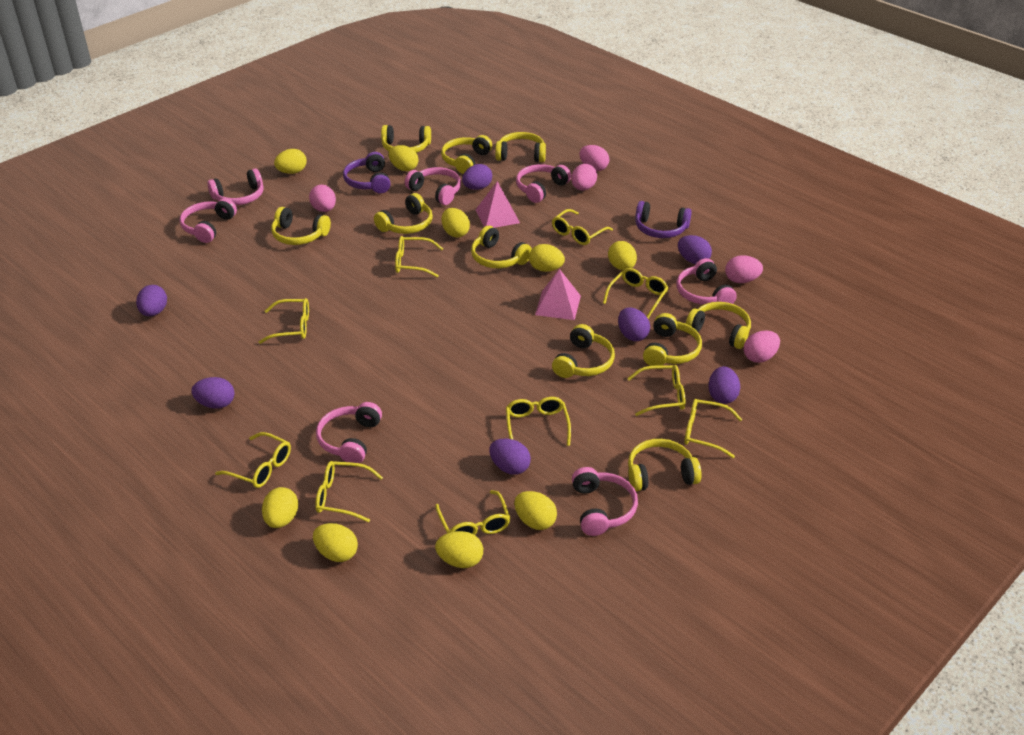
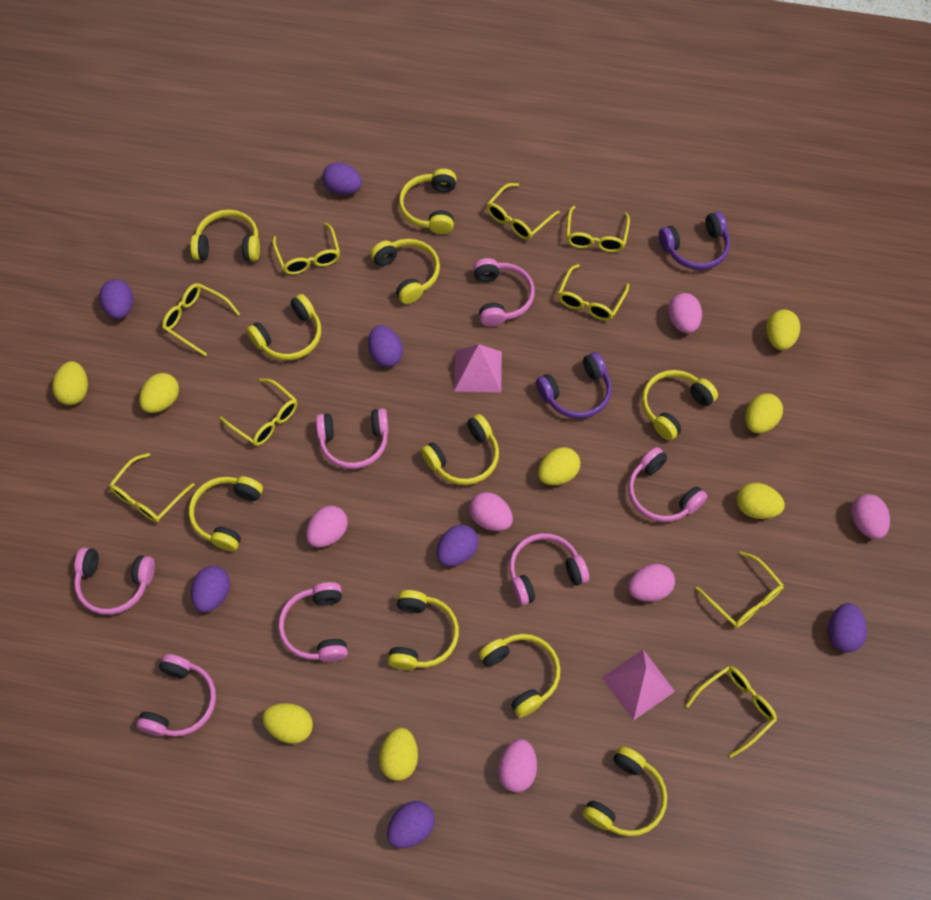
pink egg: 5 -> 6
yellow egg: 9 -> 8
yellow glasses: 10 -> 9

